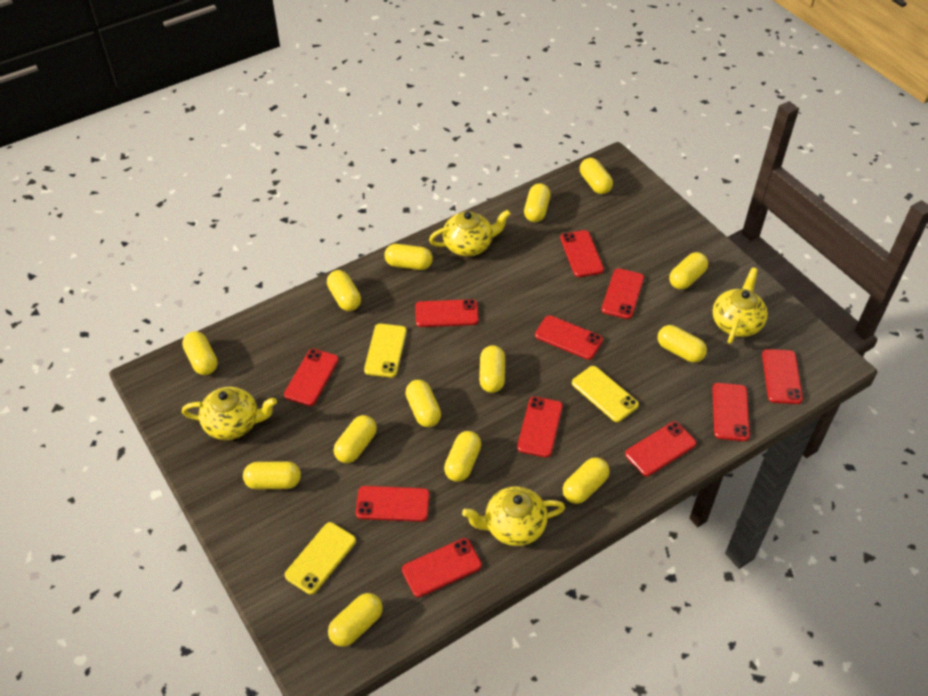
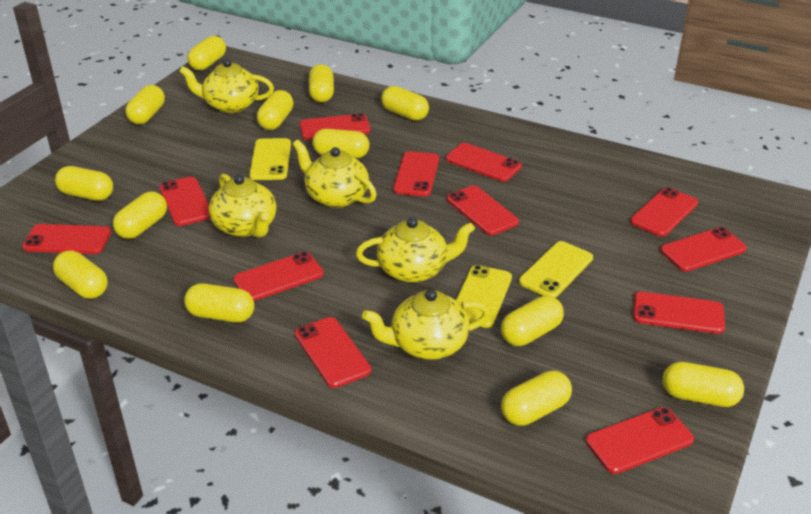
red phone: 11 -> 12
yellow capsule: 14 -> 13
yellow teapot: 4 -> 5

